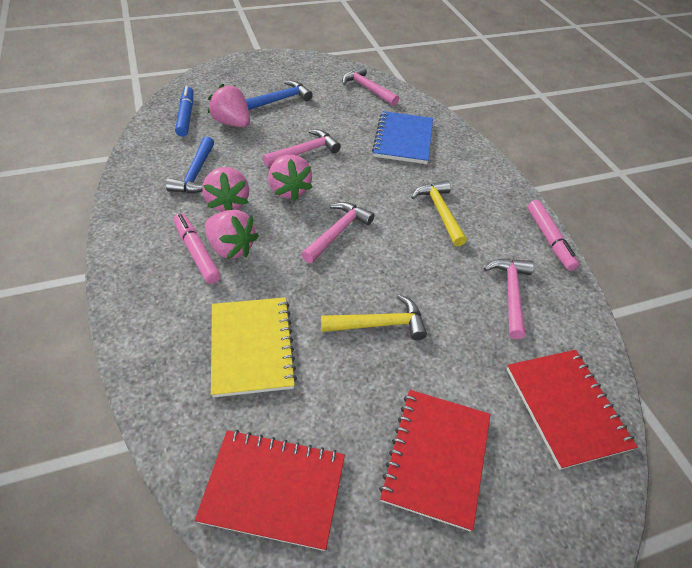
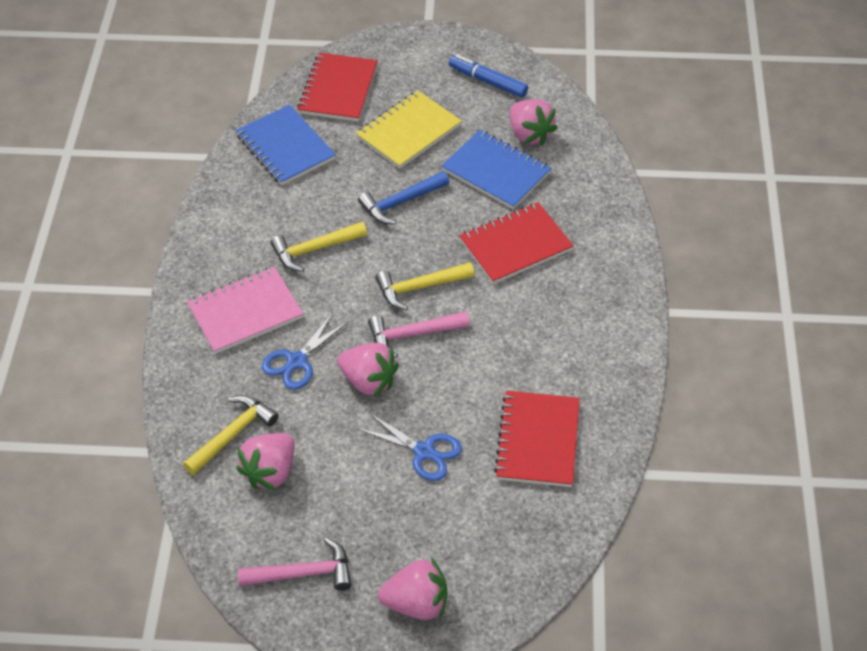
blue hammer: 2 -> 1
blue notebook: 1 -> 2
blue scissors: 0 -> 2
pink hammer: 4 -> 2
pink marker: 2 -> 0
pink notebook: 0 -> 1
yellow hammer: 2 -> 3

